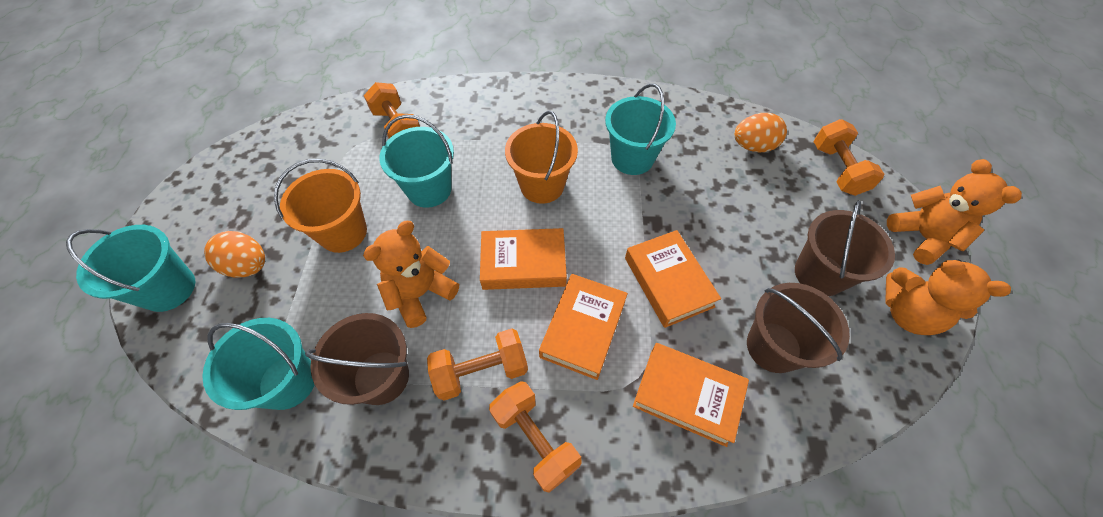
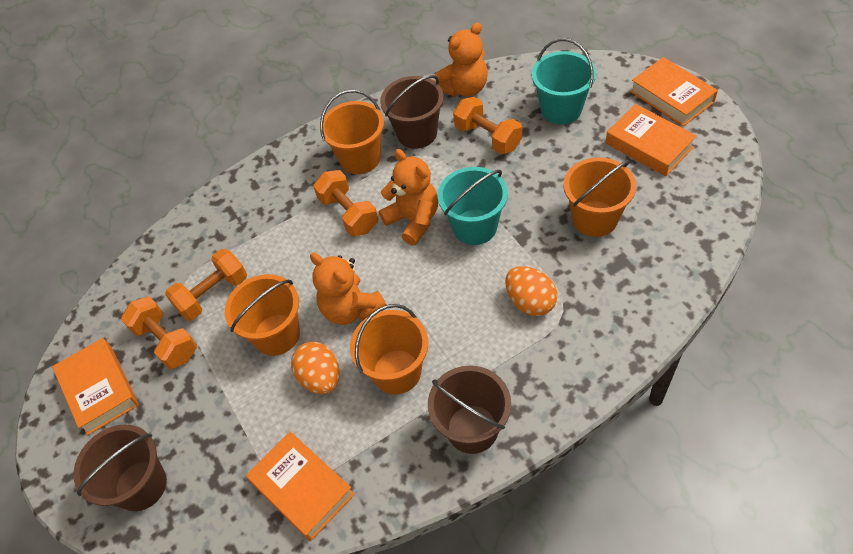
orange bucket: 2 -> 4
turquoise bucket: 4 -> 2

